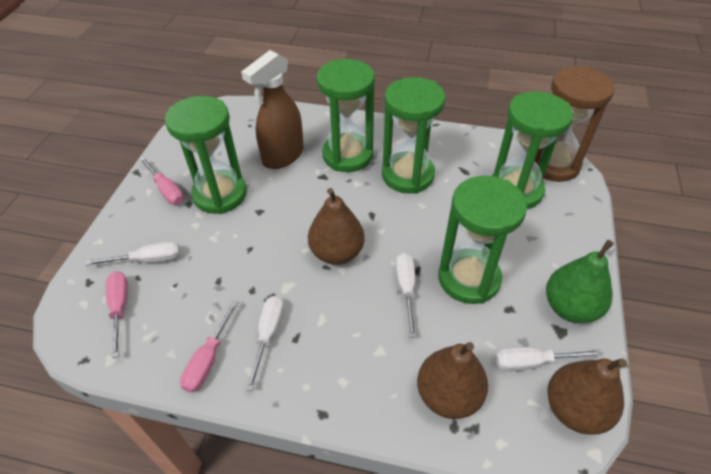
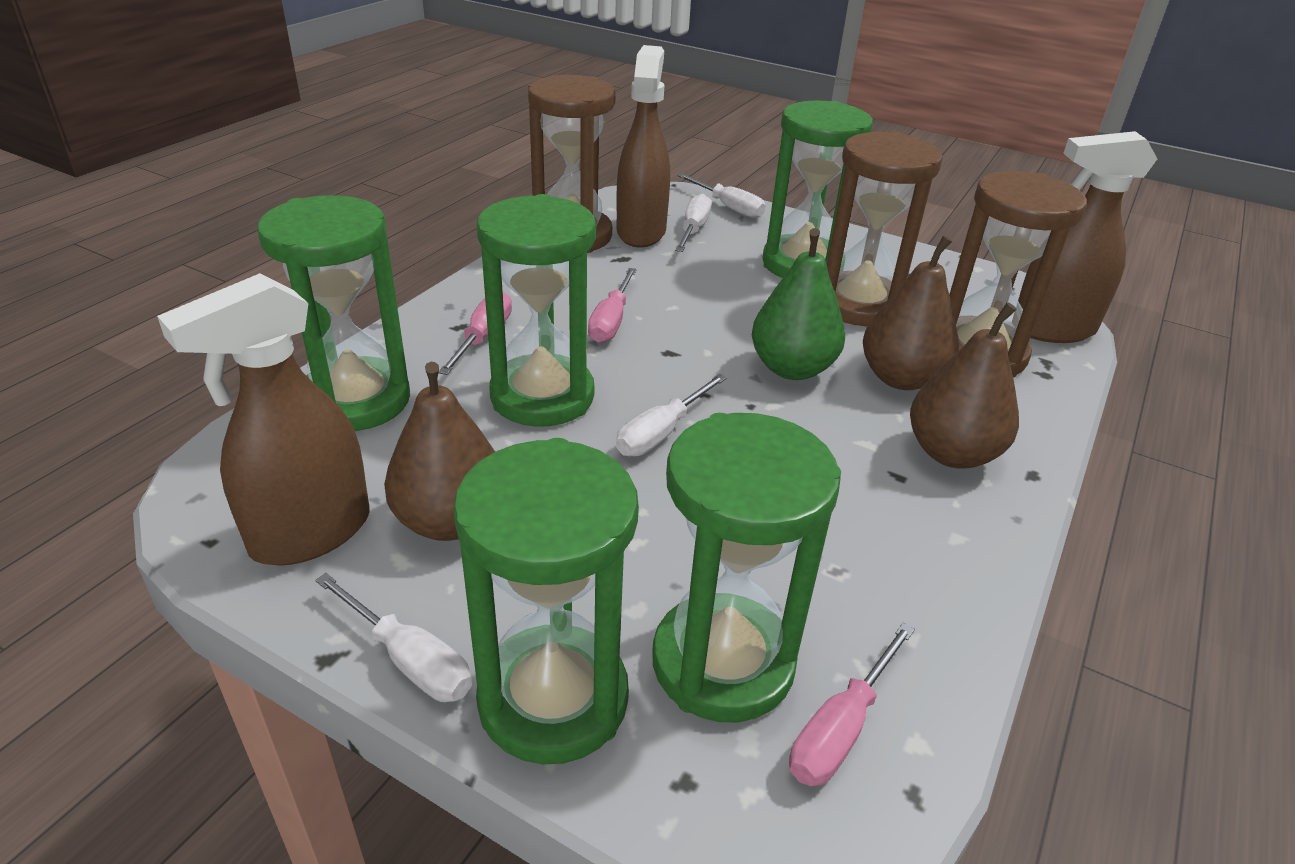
brown hourglass: 1 -> 3
brown spray bottle: 1 -> 3

